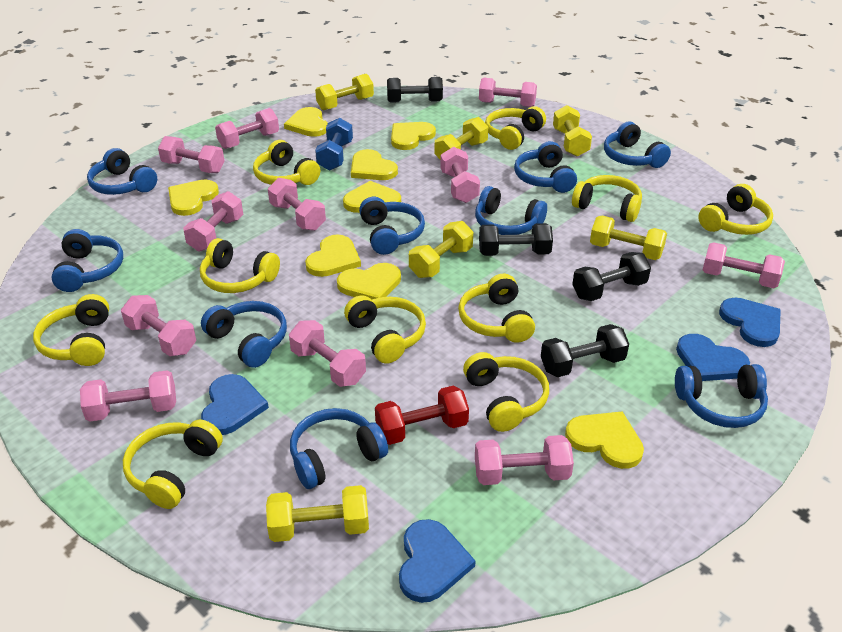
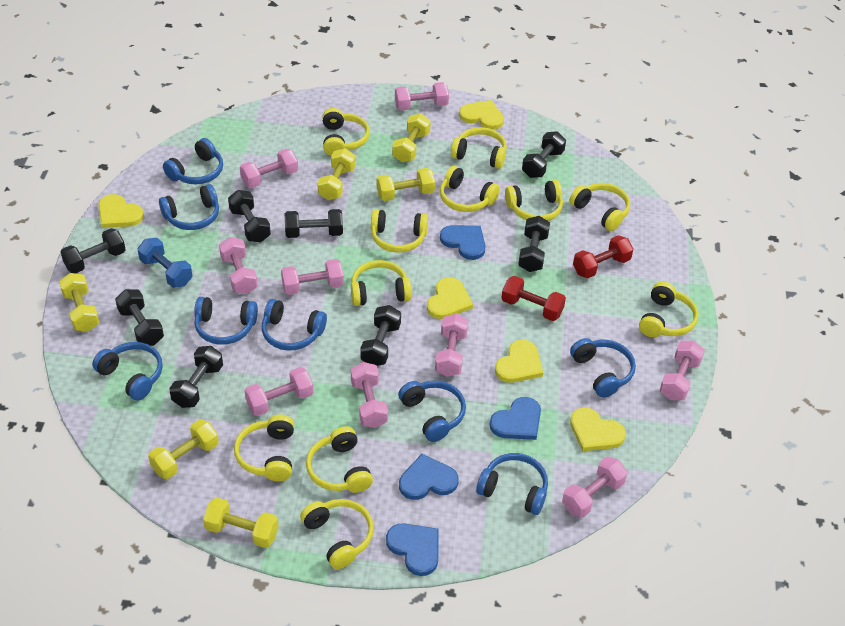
black dumbbell: 4 -> 8
blue headphones: 9 -> 8
pink dumbbell: 11 -> 9
red dumbbell: 1 -> 2
yellow headphones: 10 -> 11
yellow heart: 8 -> 5

